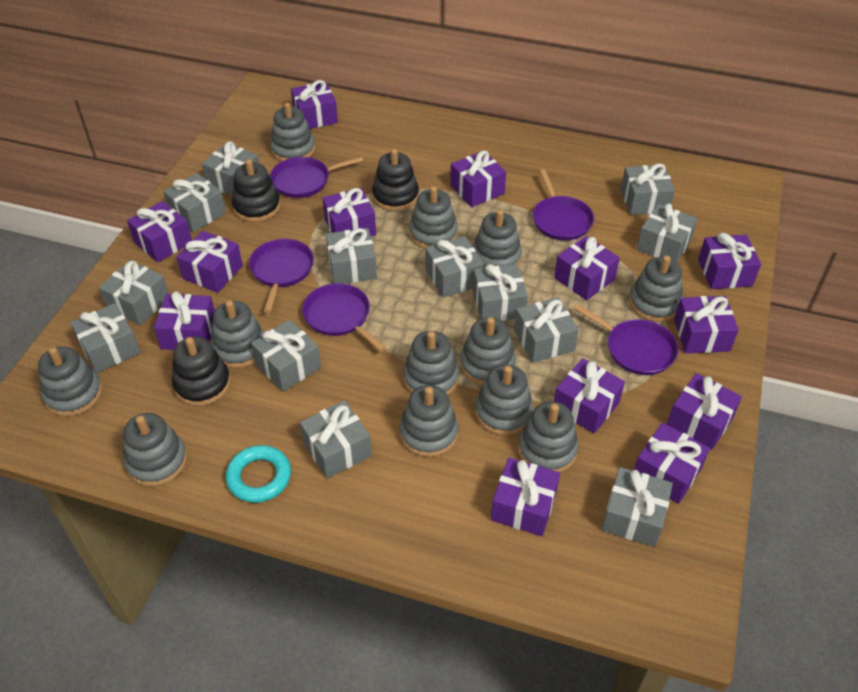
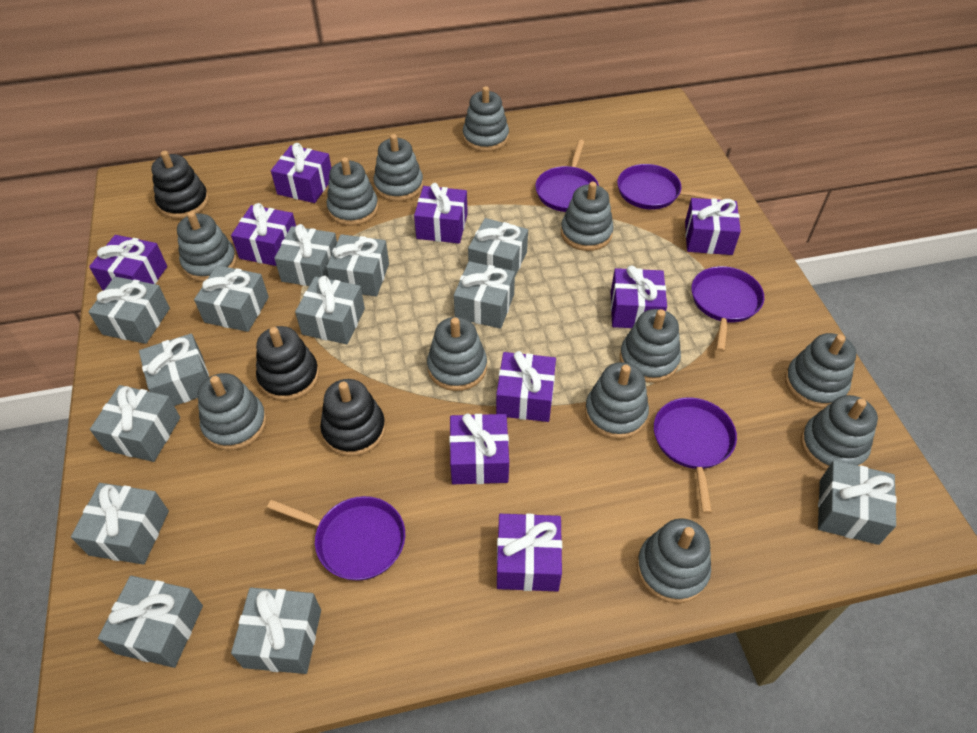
purple gift: 13 -> 9
turquoise ring: 1 -> 0

